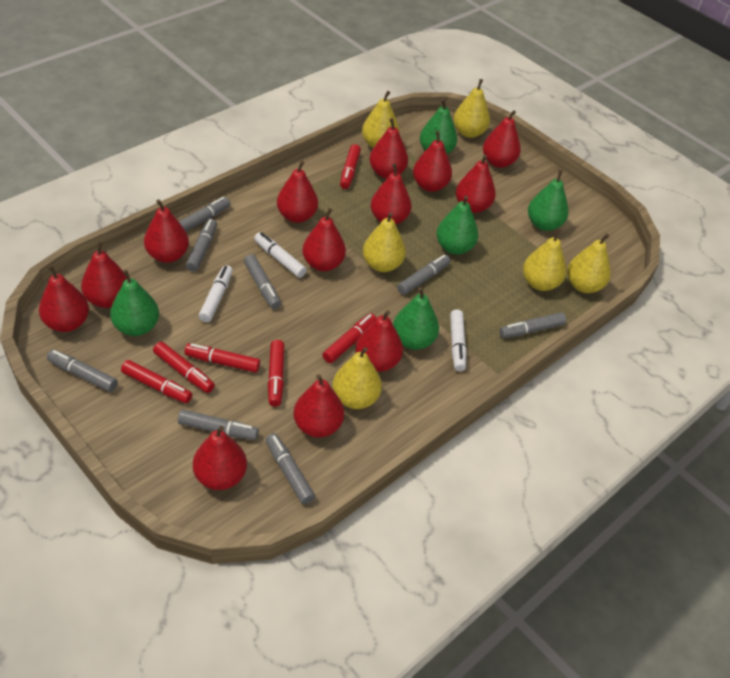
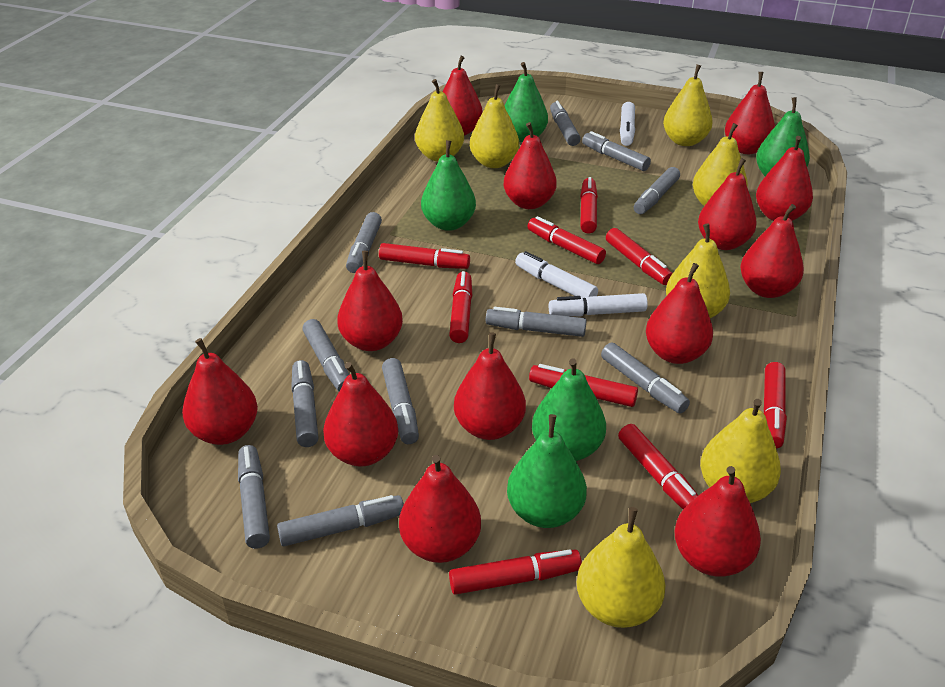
grey marker: 8 -> 11
red marker: 6 -> 9
yellow pear: 6 -> 7

